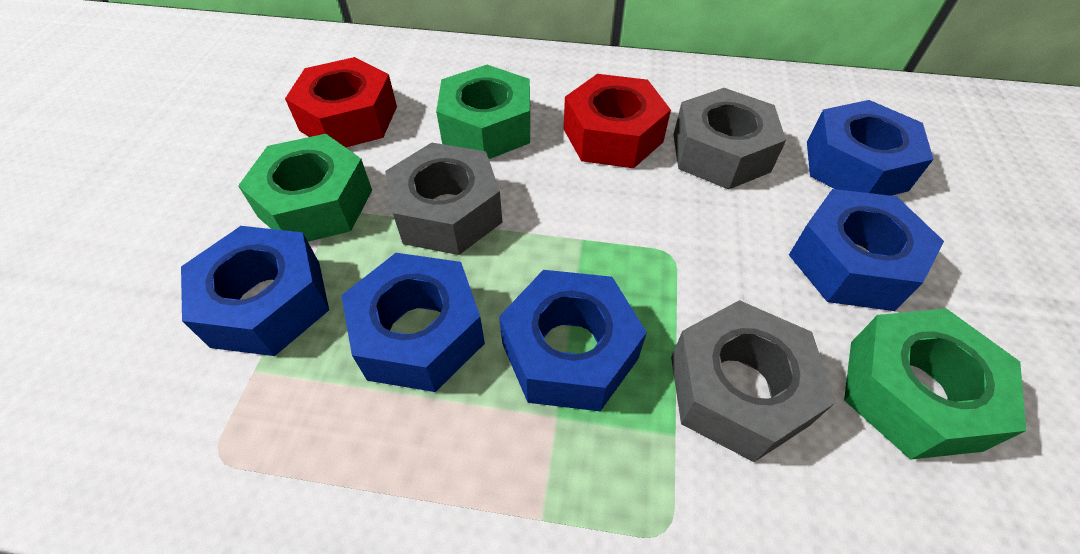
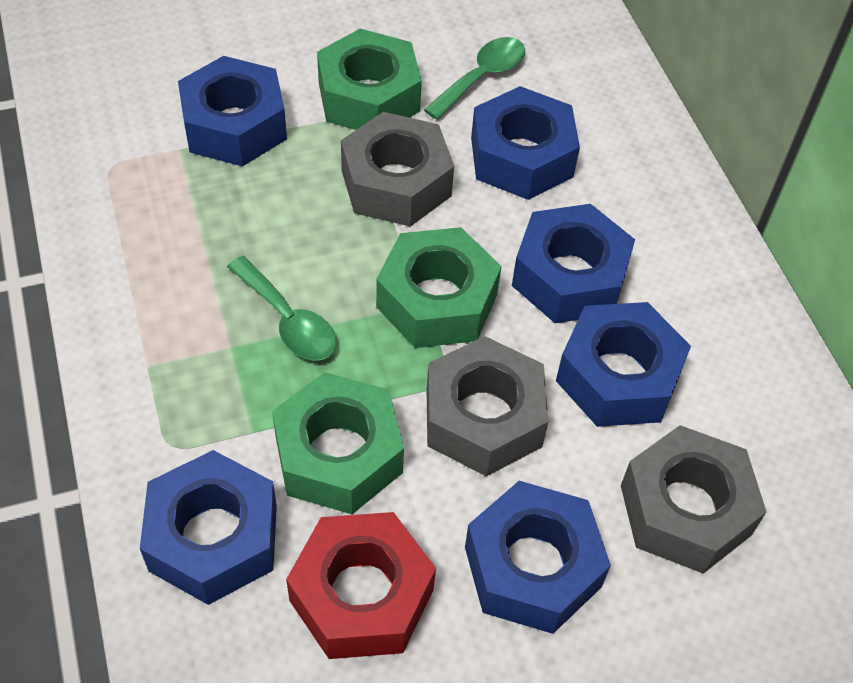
blue nut: 5 -> 6
green spoon: 0 -> 2
red nut: 2 -> 1

